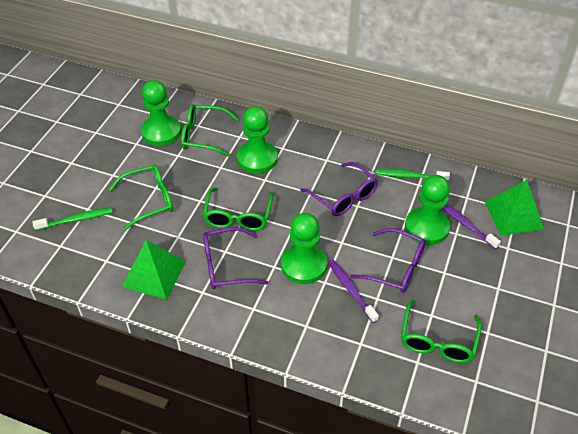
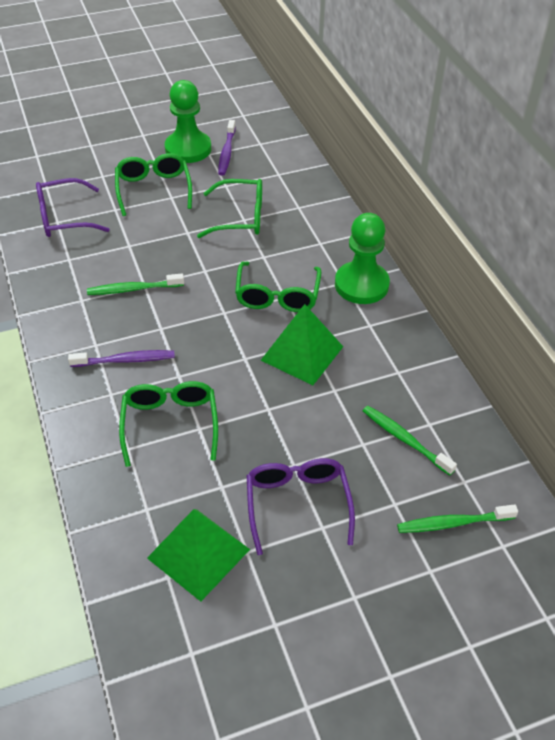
green pawn: 4 -> 2
green toothbrush: 2 -> 3
purple glasses: 3 -> 2

